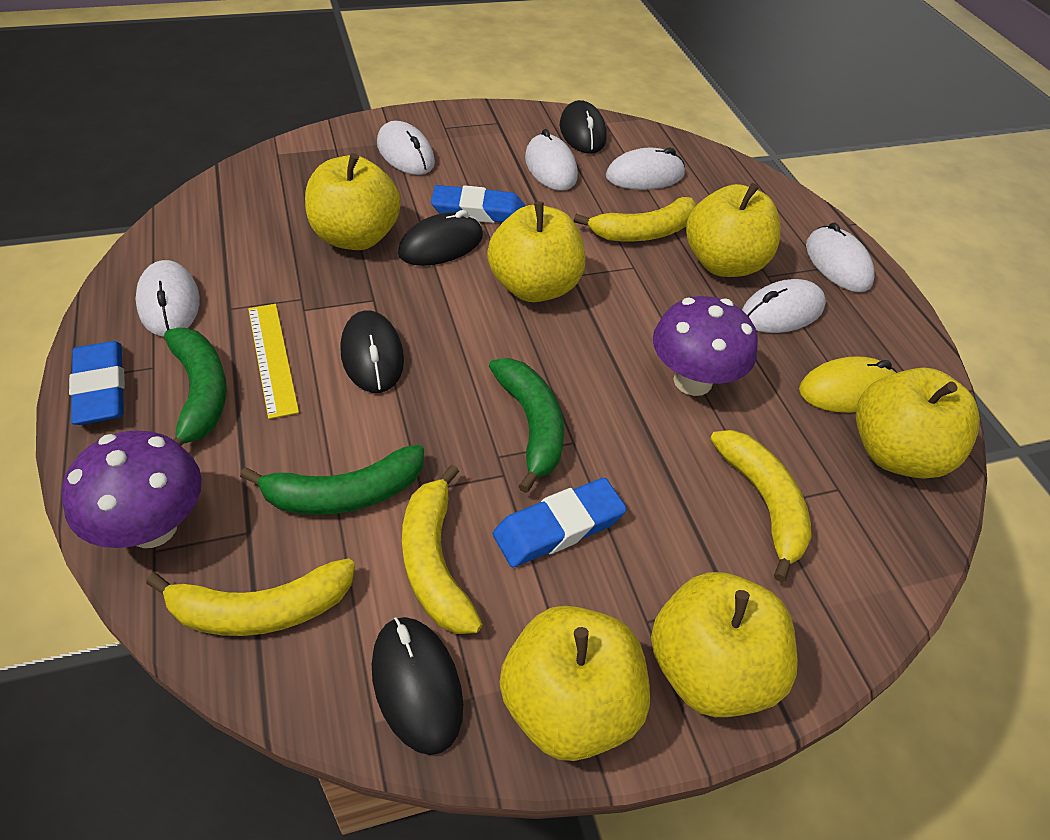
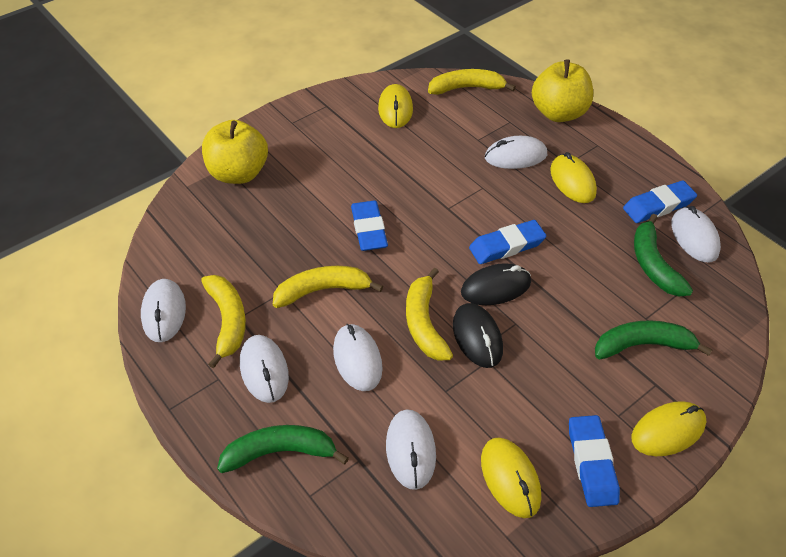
black mouse: 4 -> 2
blue eraser: 3 -> 4
purple mushroom: 2 -> 0
yellow apple: 6 -> 2
yellow mouse: 1 -> 4
yellow ruler: 1 -> 0

